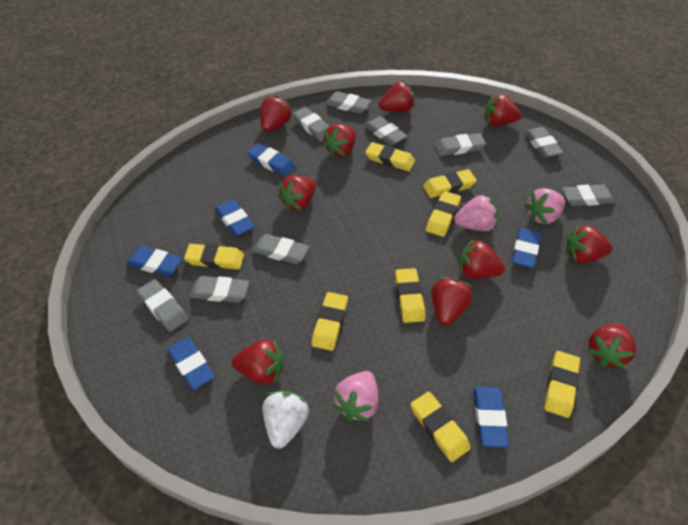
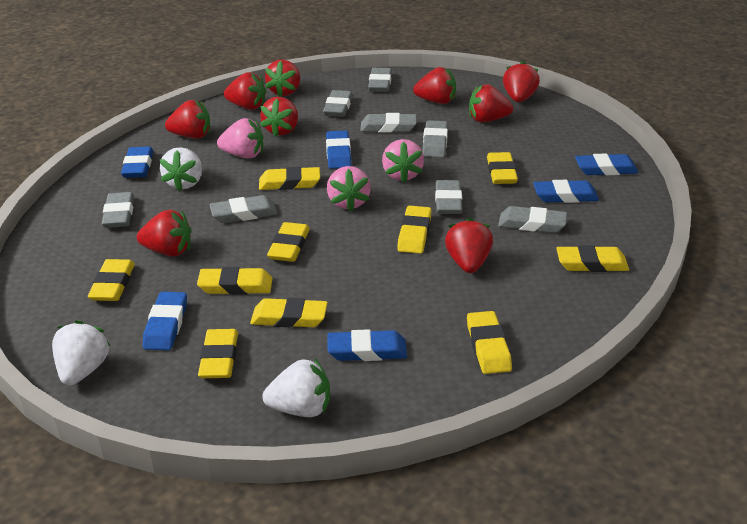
grey eraser: 9 -> 8
red strawberry: 10 -> 9
white strawberry: 1 -> 3
yellow eraser: 8 -> 10

